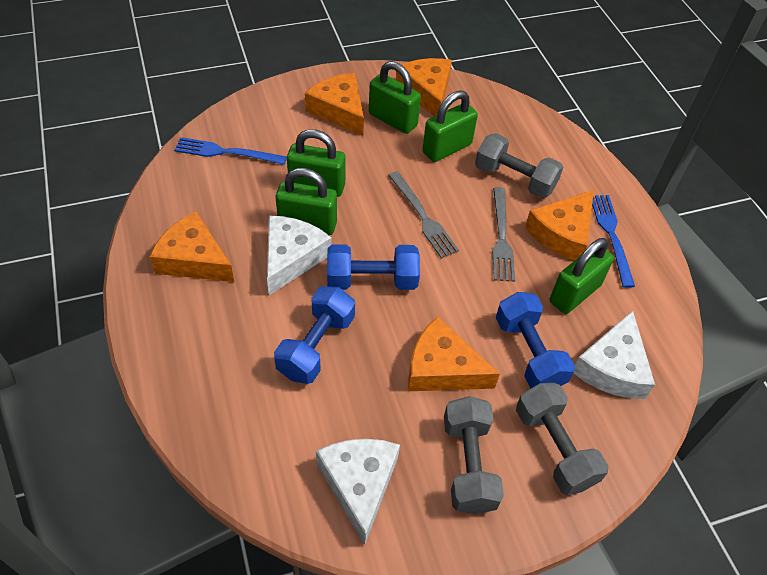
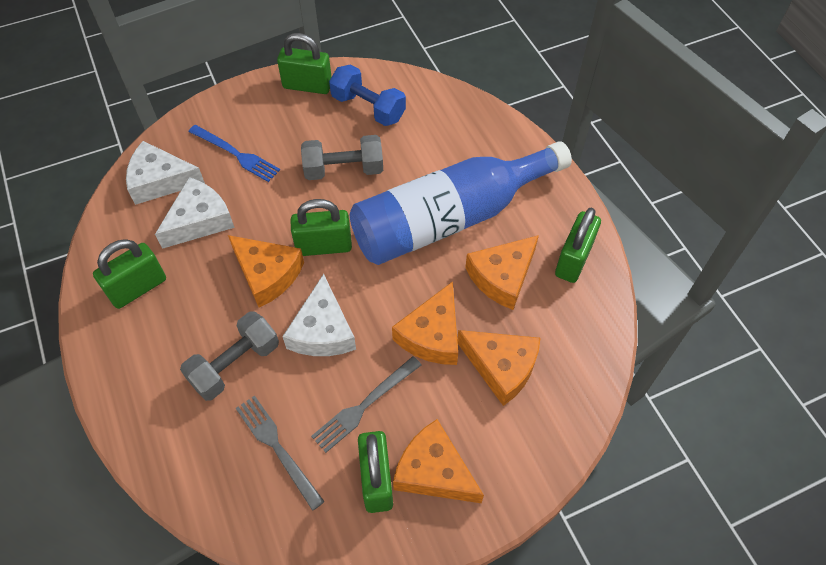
blue bottle: 0 -> 1
blue dumbbell: 3 -> 1
blue fork: 2 -> 1
grey dumbbell: 3 -> 2

